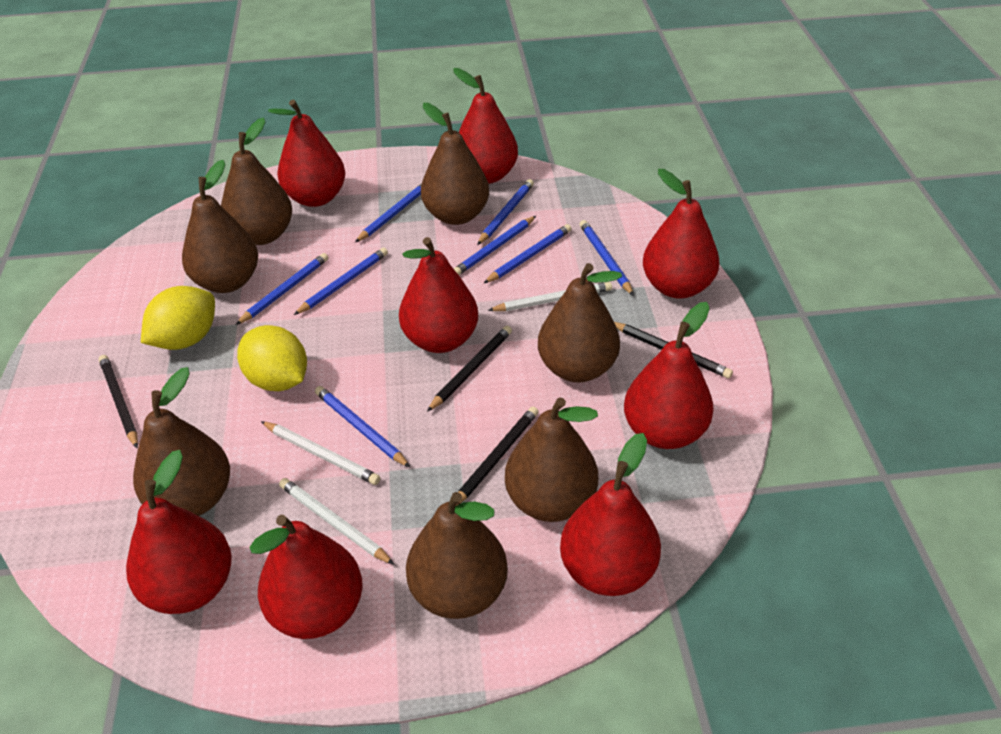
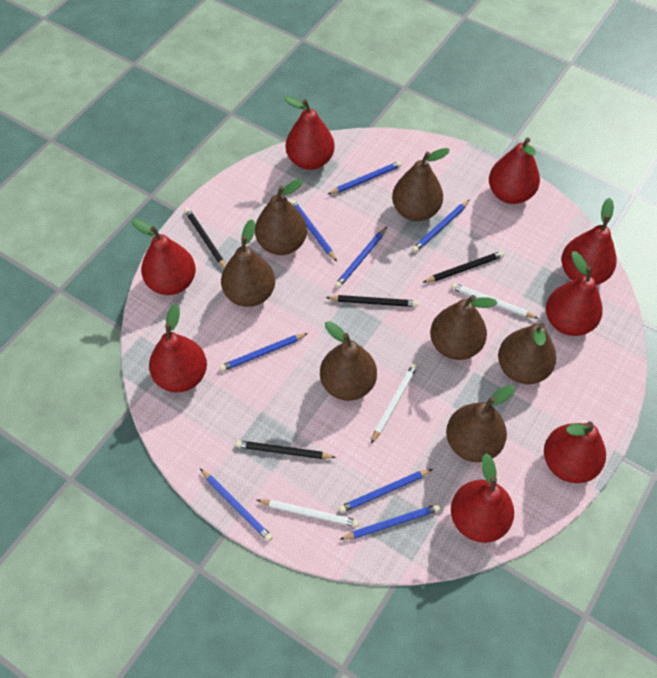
yellow lemon: 2 -> 0

